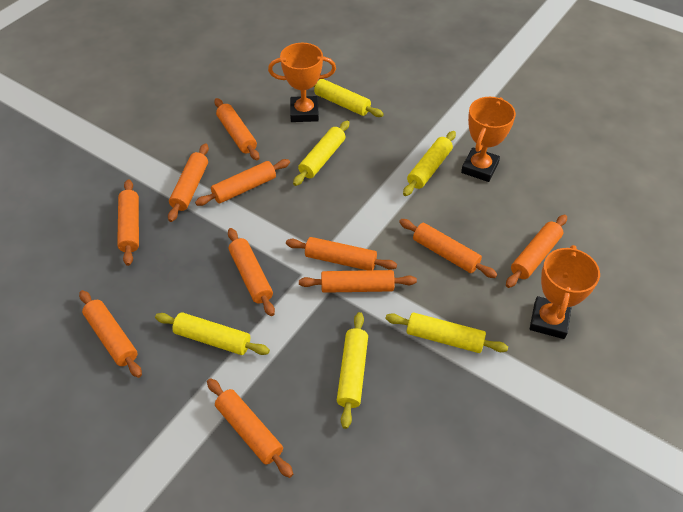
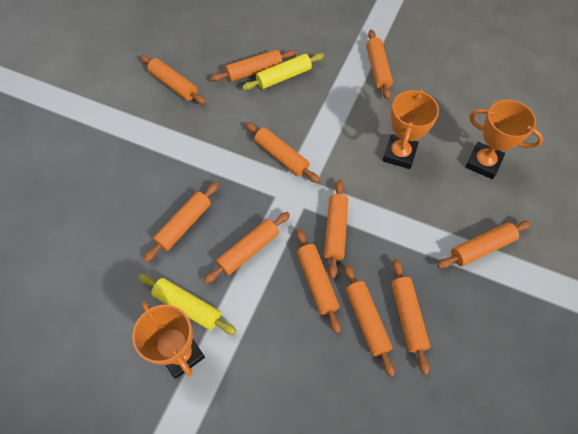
yellow rolling pin: 6 -> 2

